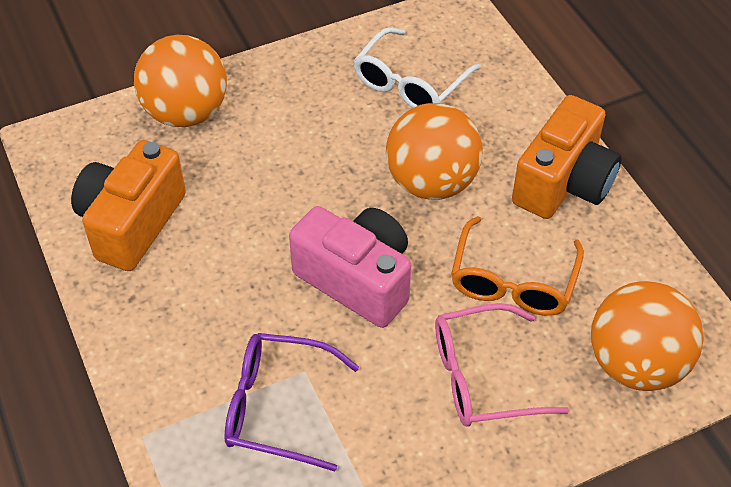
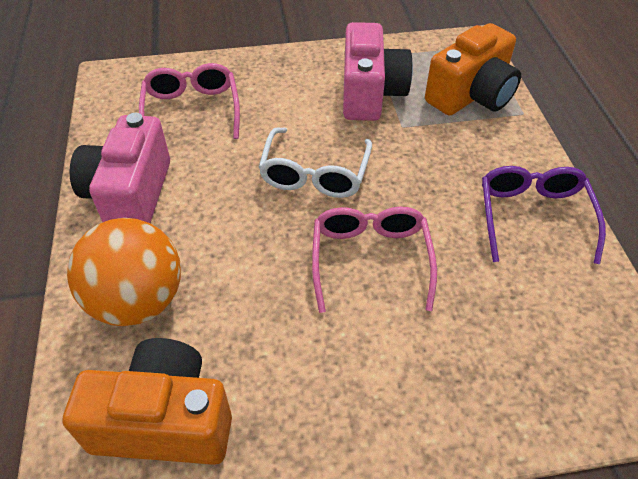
orange ball: 3 -> 1
orange glasses: 1 -> 0
pink camera: 1 -> 2
pink glasses: 1 -> 2

